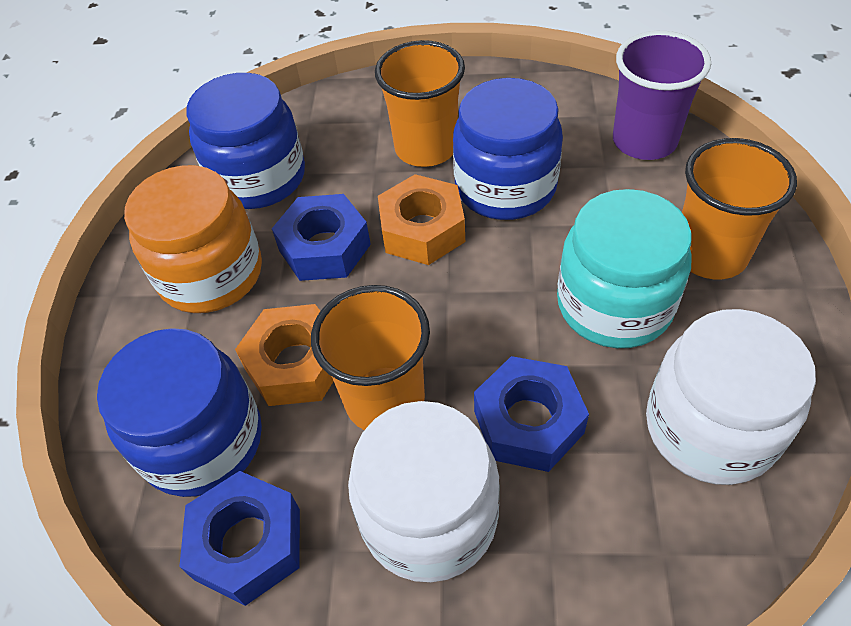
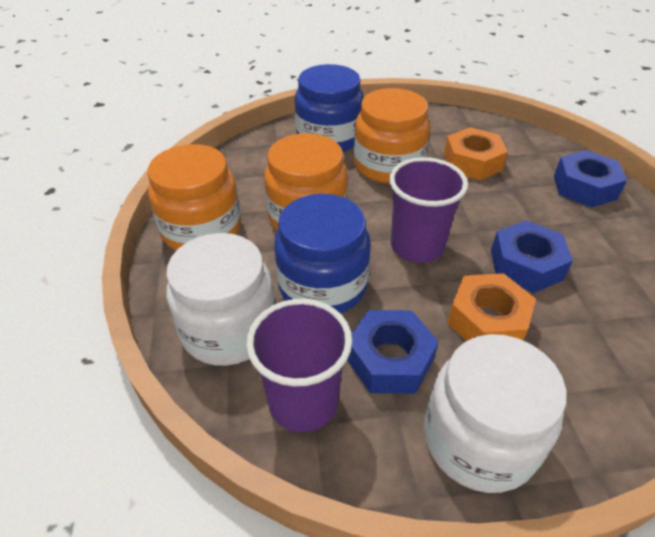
blue jar: 3 -> 2
orange cup: 3 -> 0
orange jar: 1 -> 3
purple cup: 1 -> 2
turquoise jar: 1 -> 0

